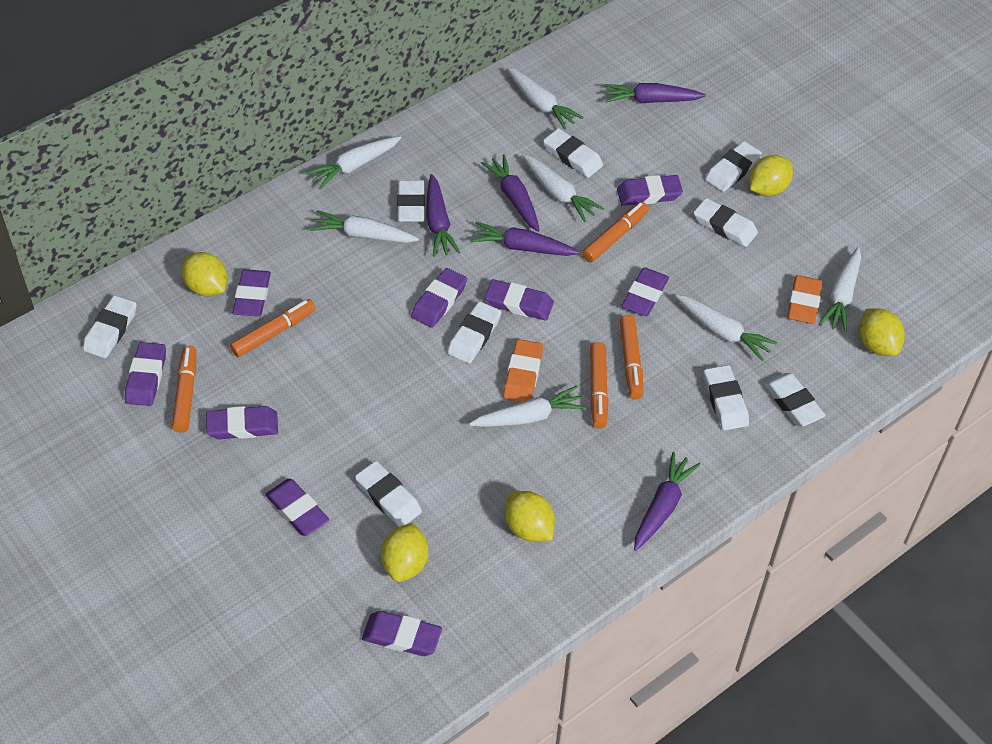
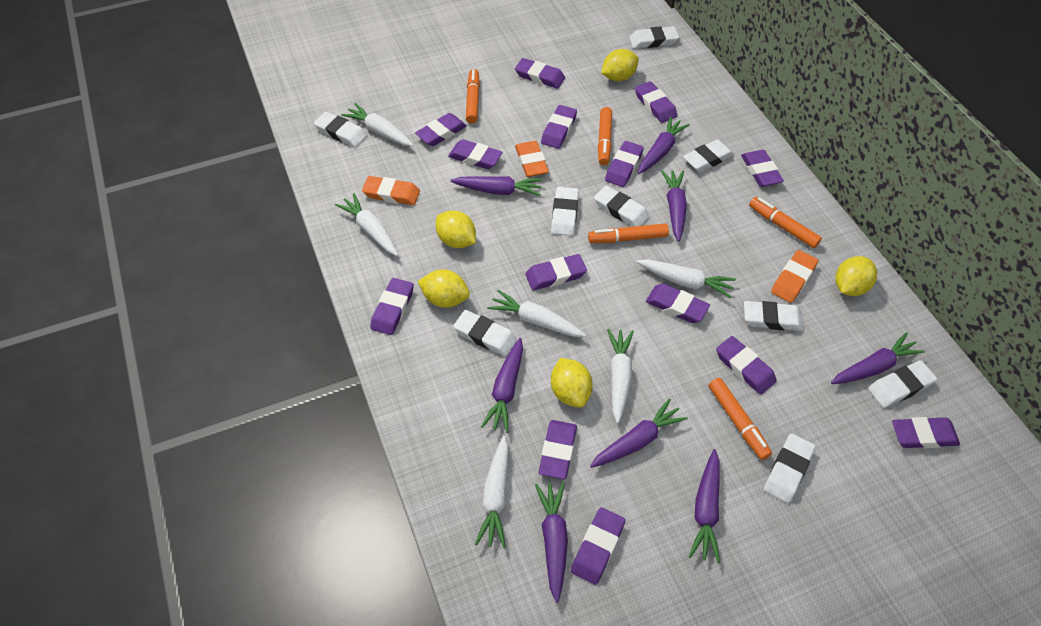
orange eraser: 2 -> 3
purple carrot: 5 -> 8
purple eraser: 9 -> 14
white carrot: 7 -> 6

